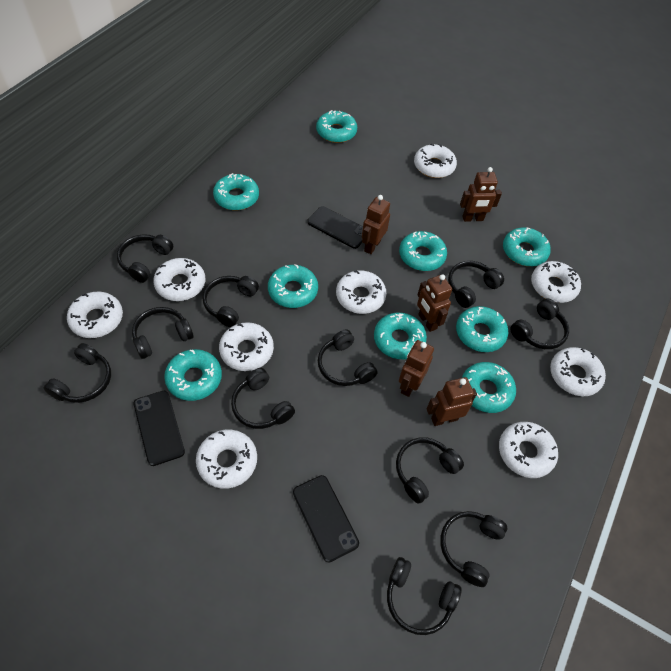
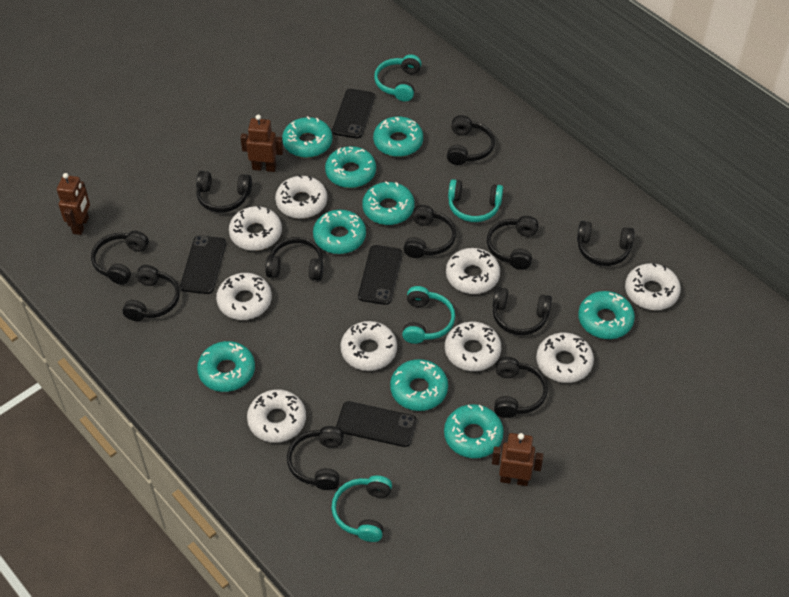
black phone: 3 -> 4
brown robot: 5 -> 3
turquoise headphones: 0 -> 4

